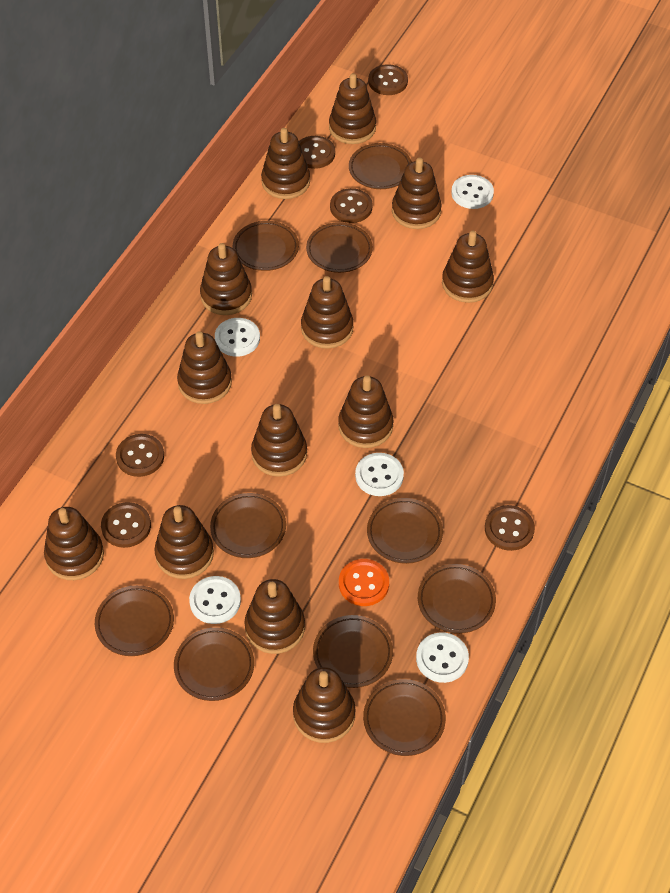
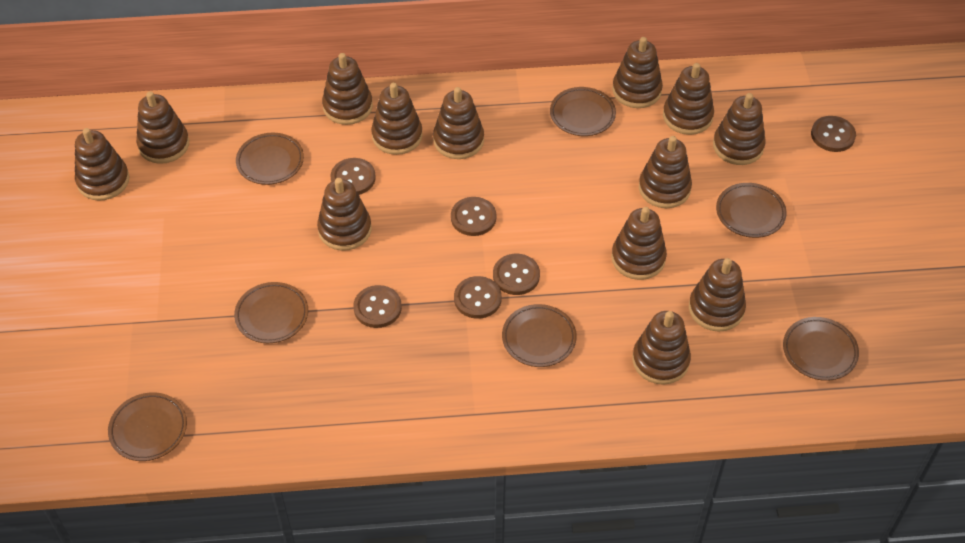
brown plate: 10 -> 7
orange button: 1 -> 0
white button: 5 -> 0

